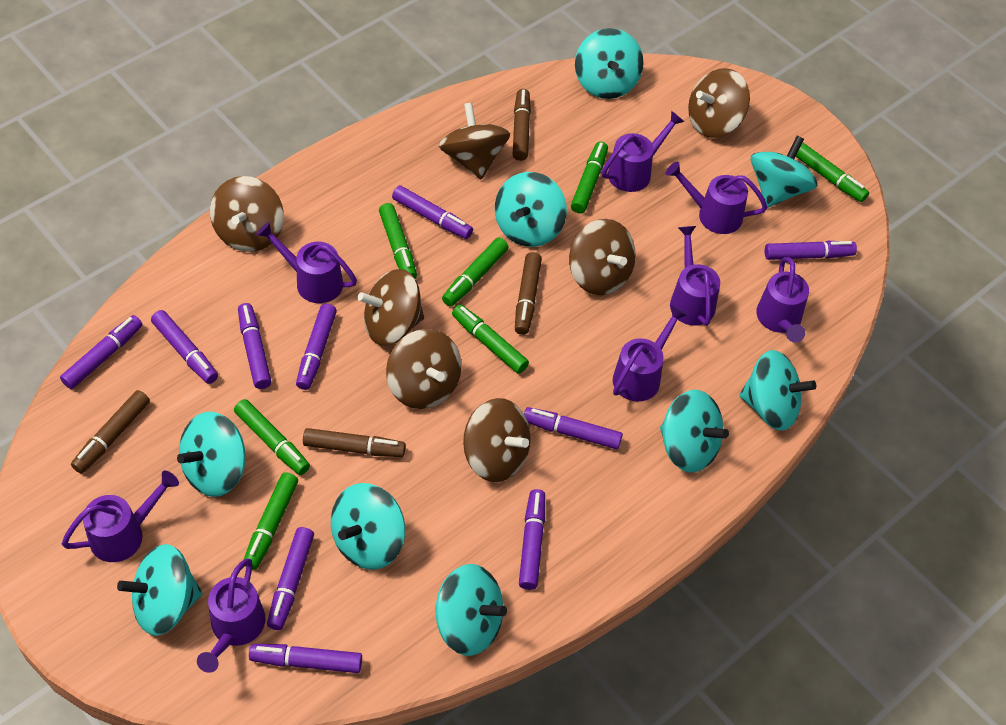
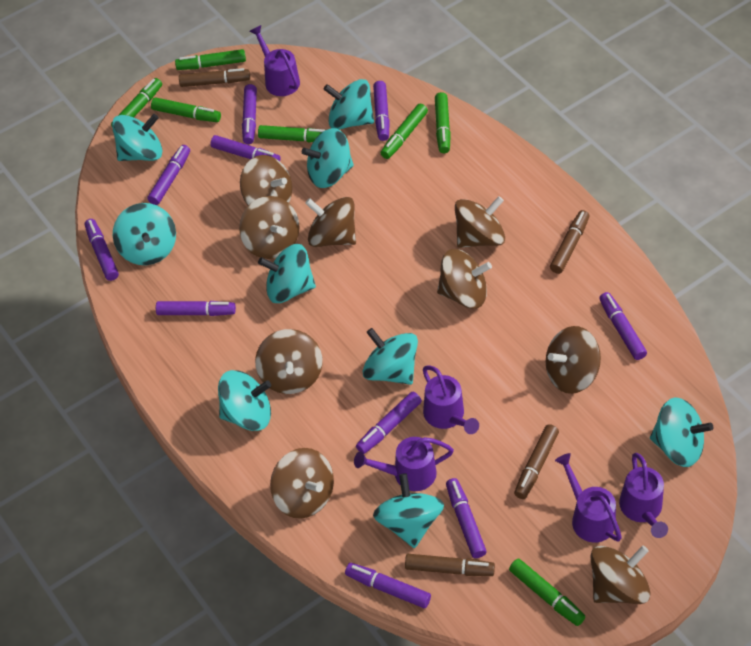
brown spinning top: 7 -> 9
purple watering can: 8 -> 5

